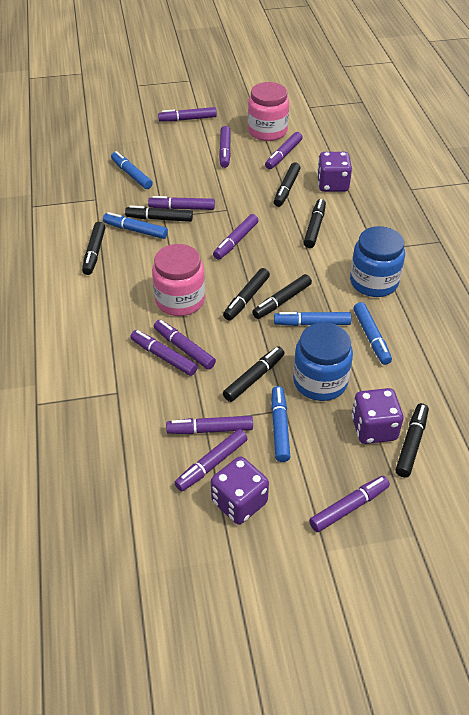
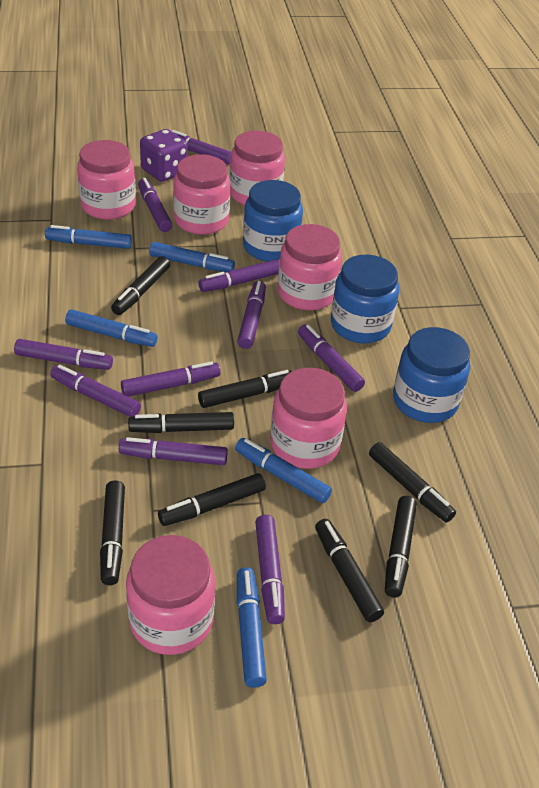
blue jar: 2 -> 3
pink jar: 2 -> 6
purple dice: 3 -> 1

